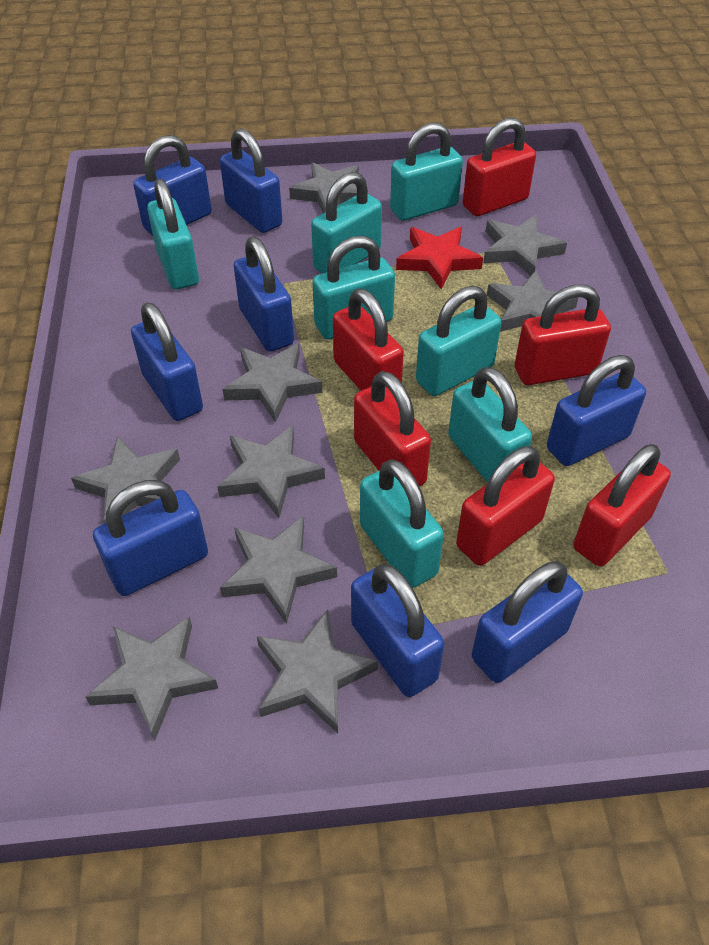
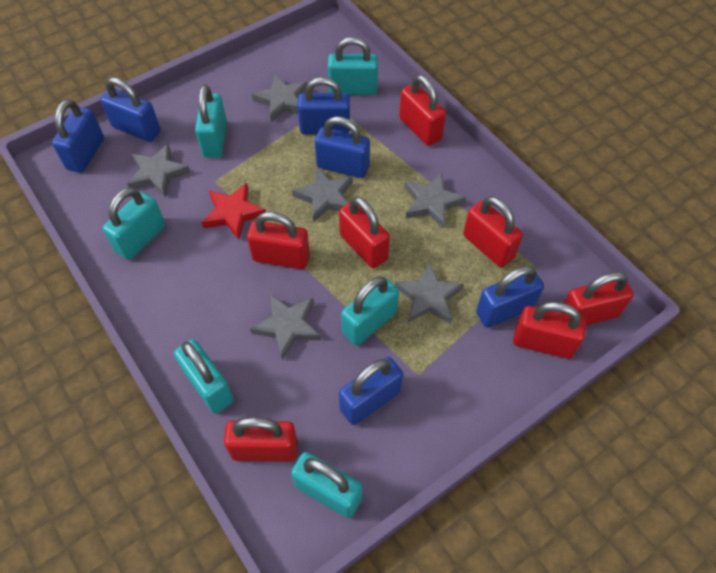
blue padlock: 8 -> 6
grey star: 9 -> 6
red padlock: 6 -> 7
turquoise padlock: 7 -> 6

